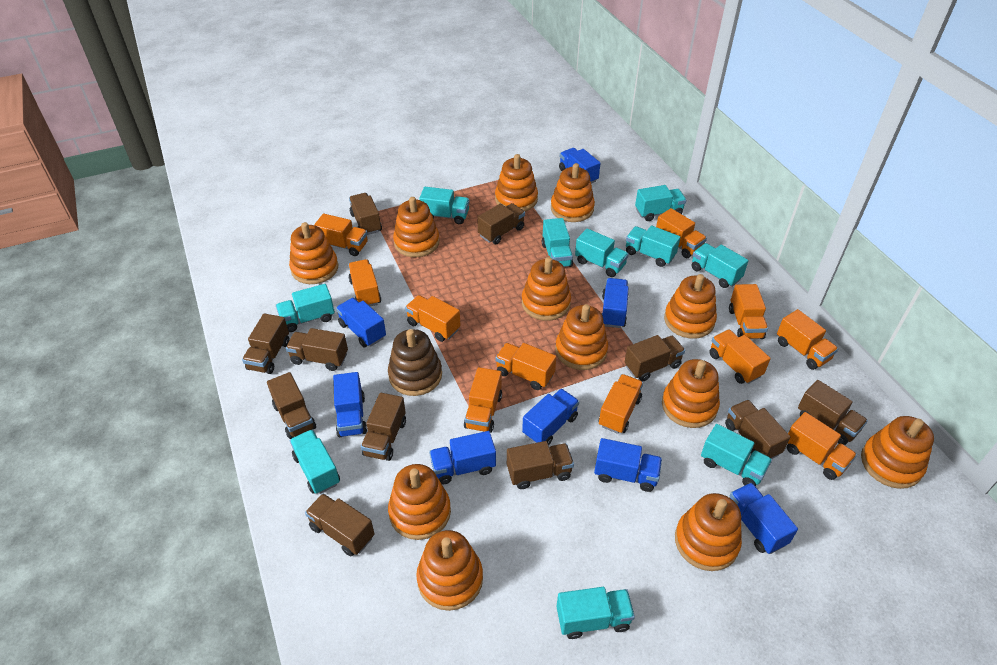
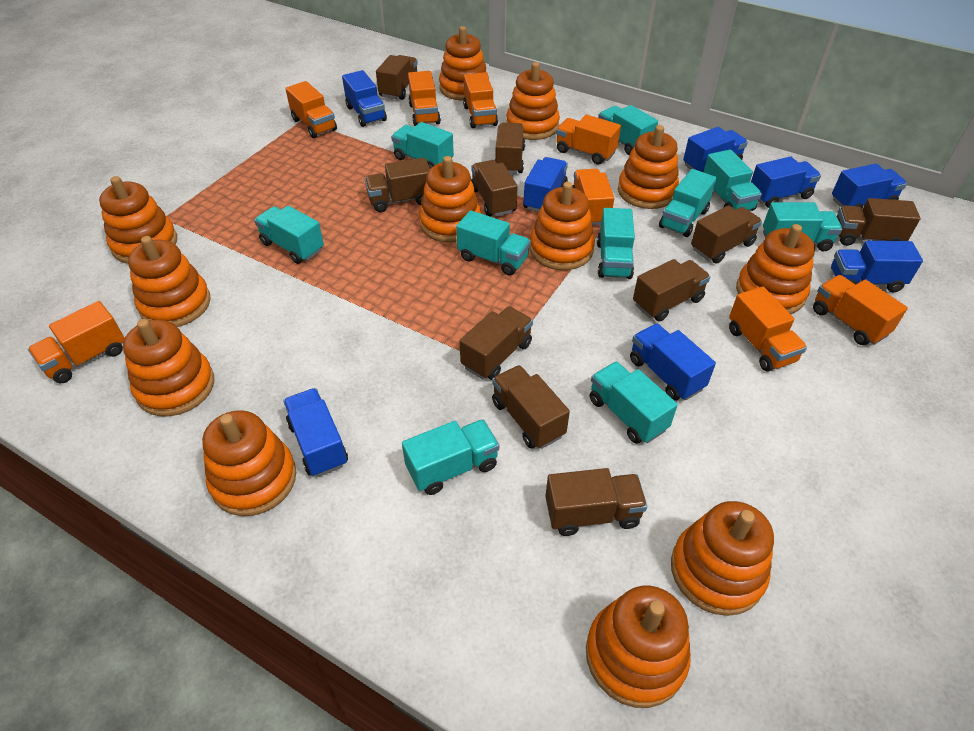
brown stacking toy: 1 -> 0
brown truck: 11 -> 10
orange truck: 11 -> 8

